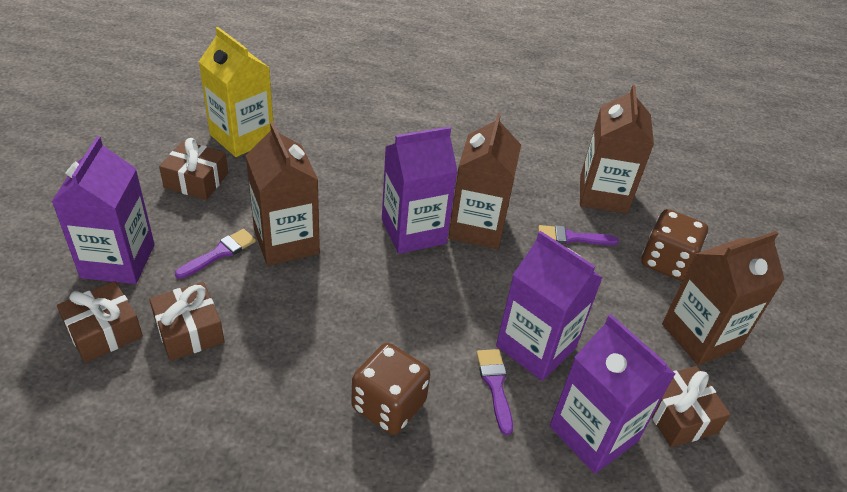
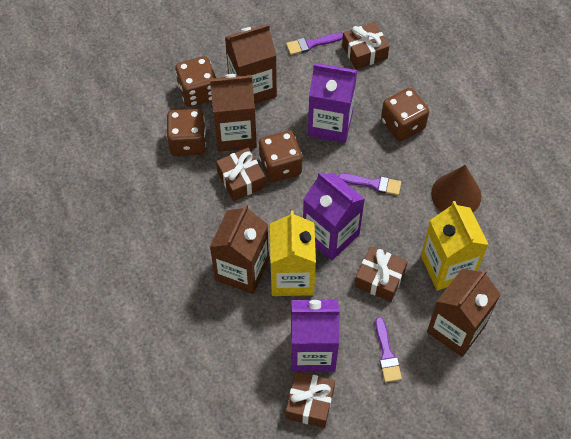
brown cone: 0 -> 1
brown dice: 2 -> 4
purple carton: 4 -> 3
yellow carton: 1 -> 2

